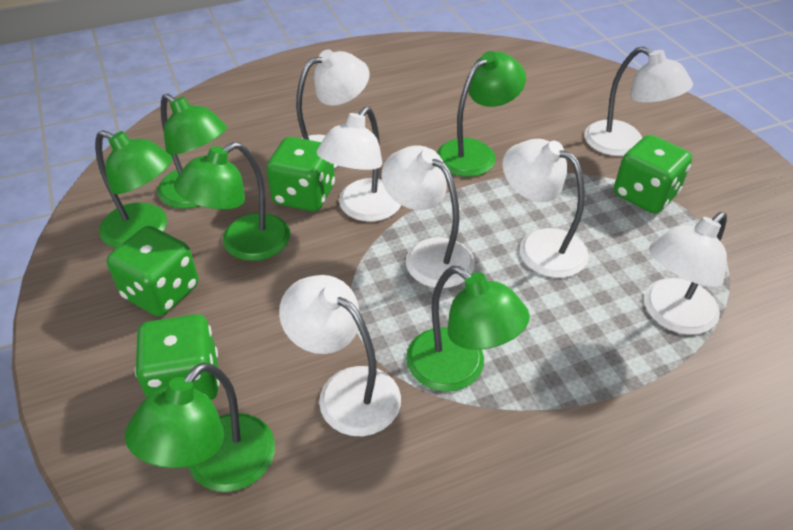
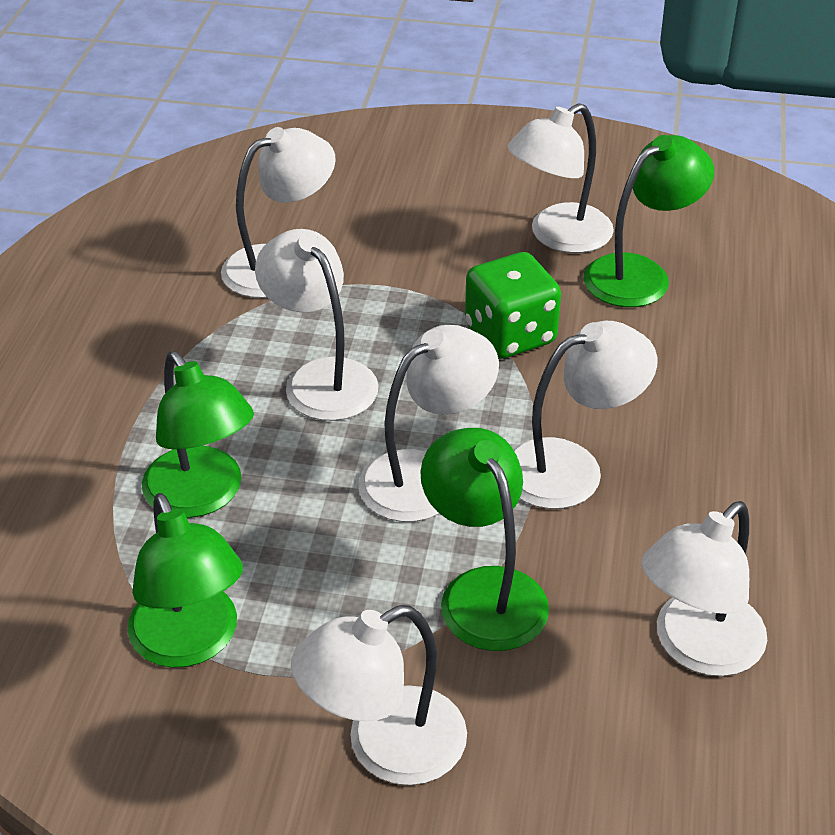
green dice: 4 -> 1
green lamp: 6 -> 4

